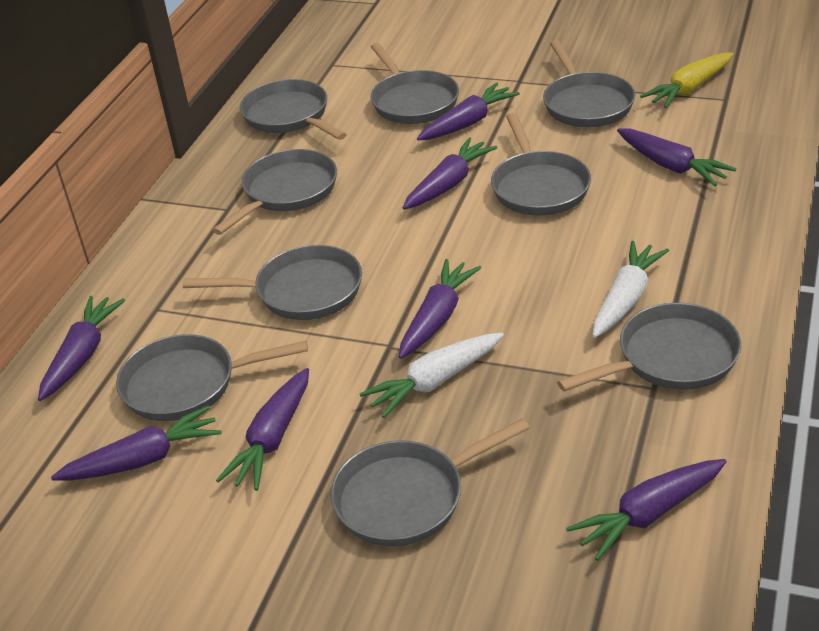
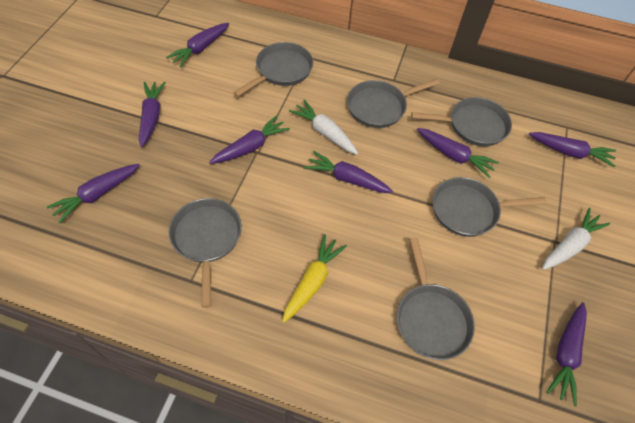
grey pan: 9 -> 6

